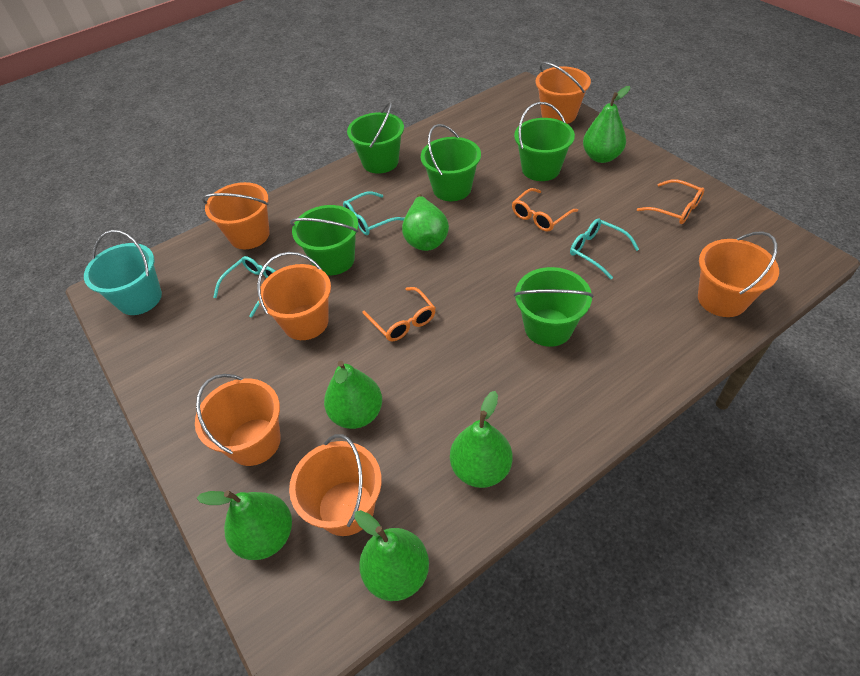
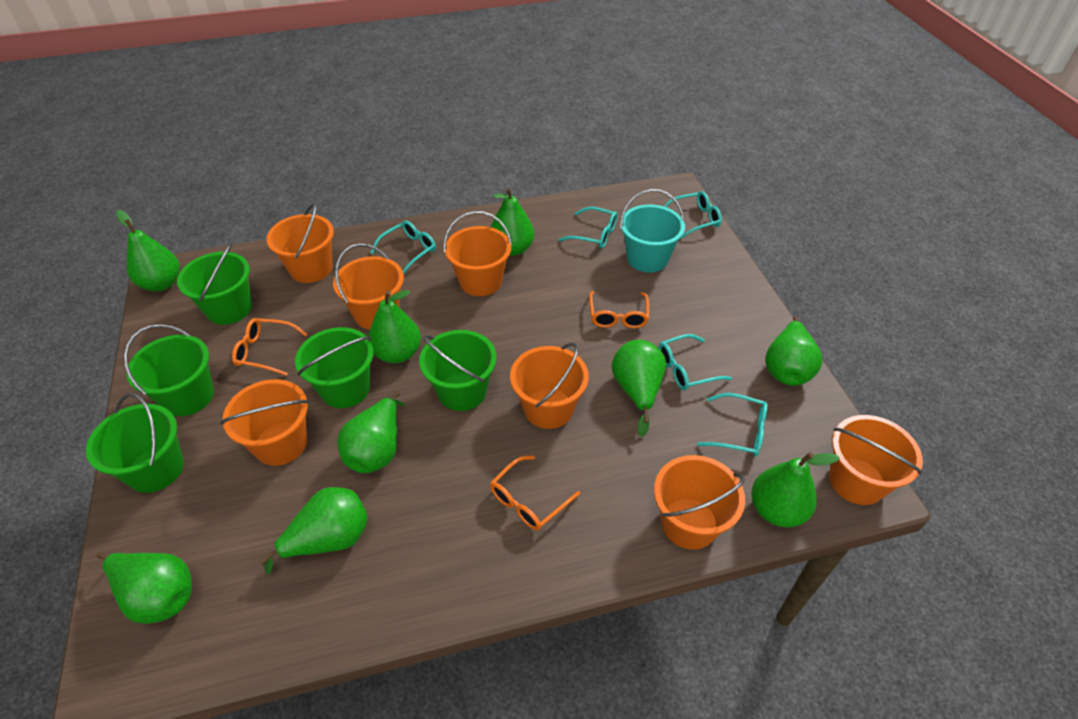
green pear: 6 -> 9
orange bucket: 6 -> 7
turquoise glasses: 3 -> 5

